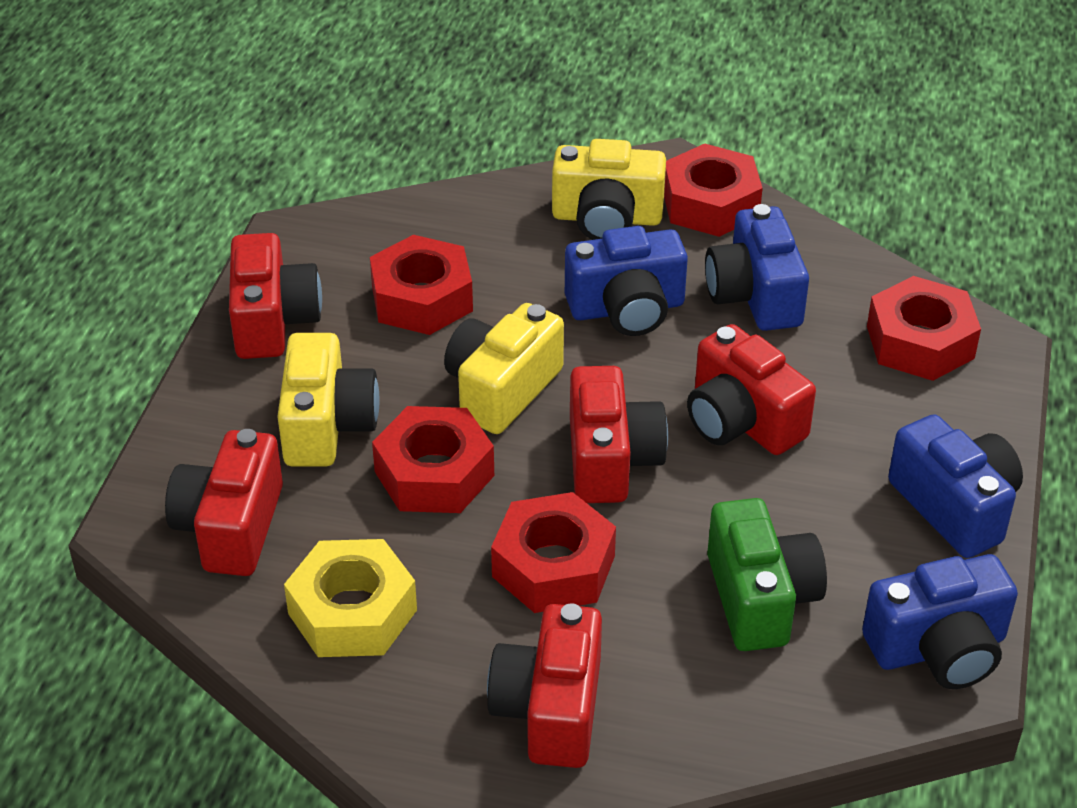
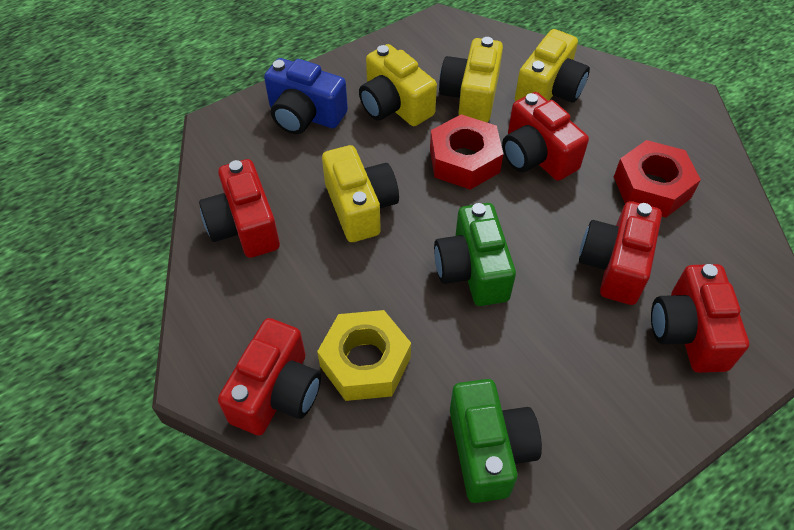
blue camera: 4 -> 1
green camera: 1 -> 2
red nut: 5 -> 2
yellow camera: 3 -> 4

